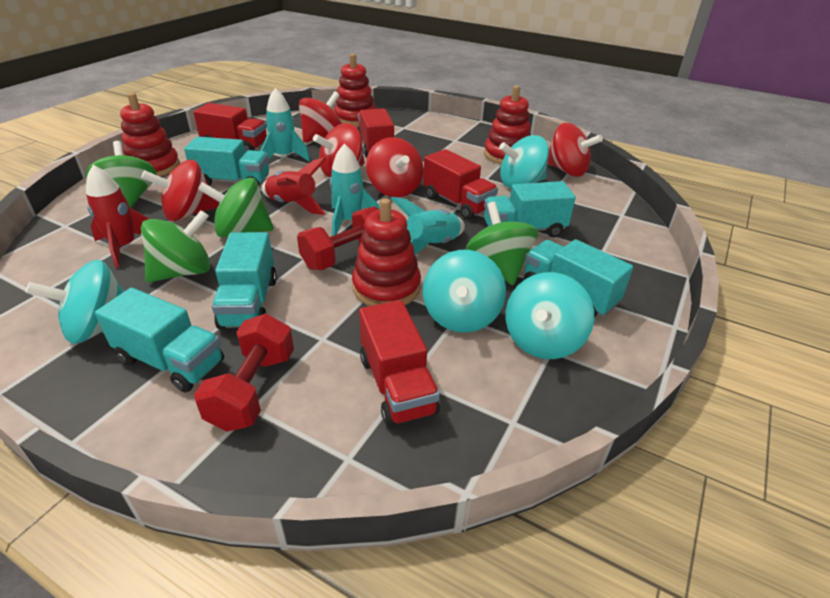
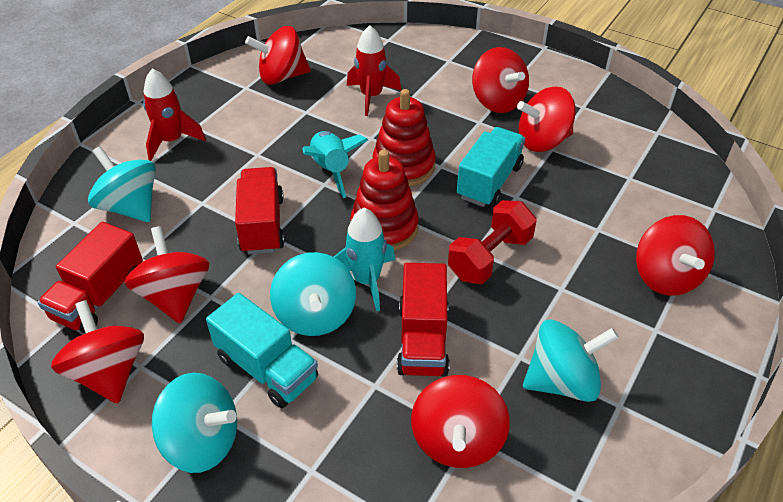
green spinning top: 4 -> 0
red dumbbell: 2 -> 1
red spinning top: 5 -> 7
red stacking toy: 4 -> 2
red truck: 4 -> 3
turquoise rocket: 3 -> 2
turquoise truck: 5 -> 2

